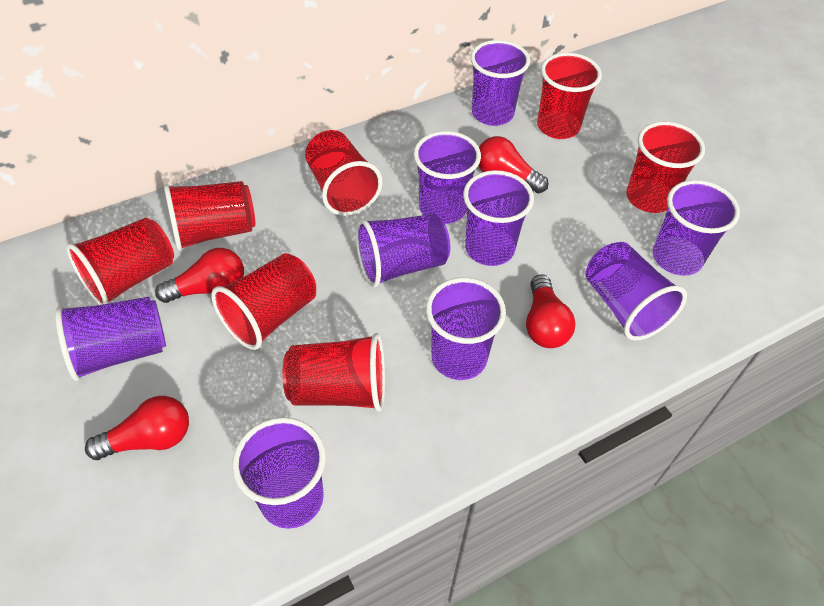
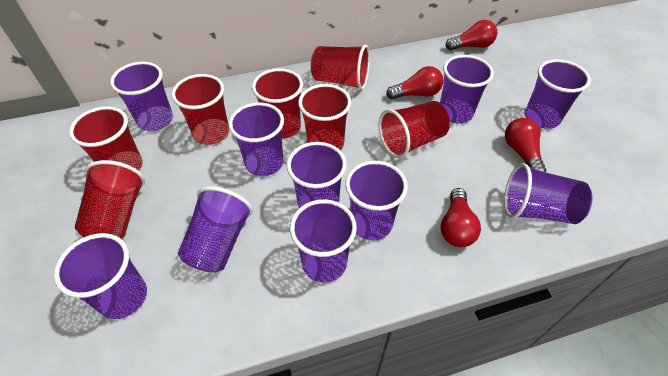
purple cup: 9 -> 10

